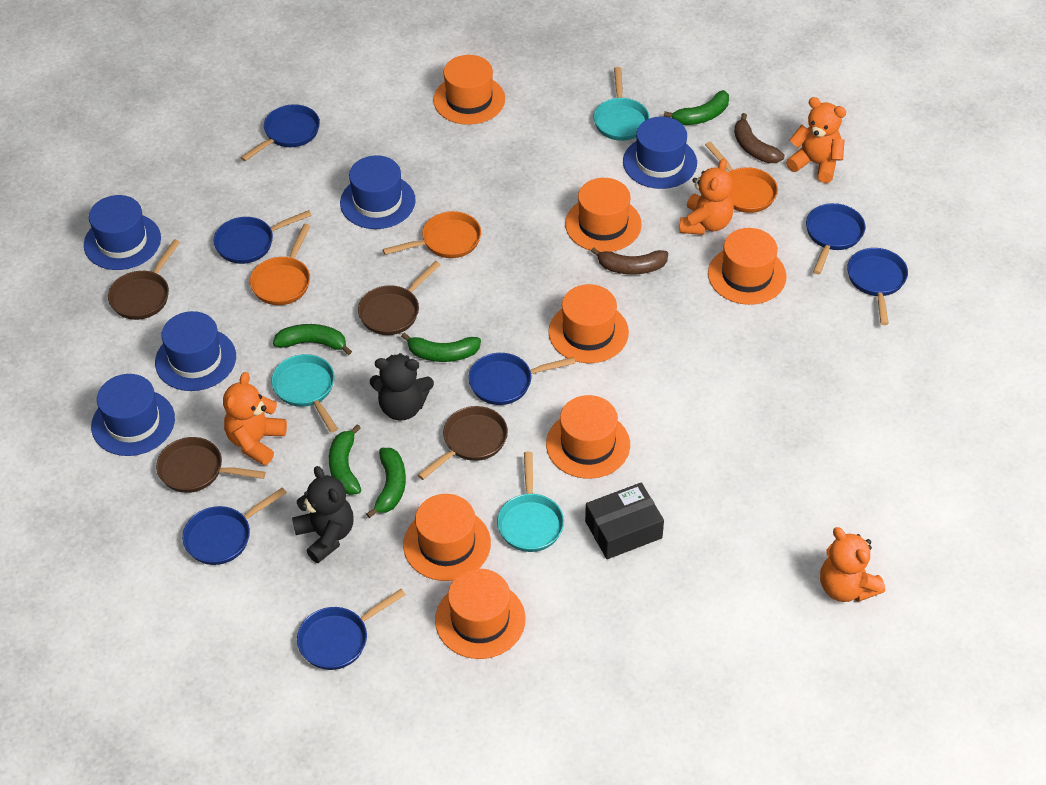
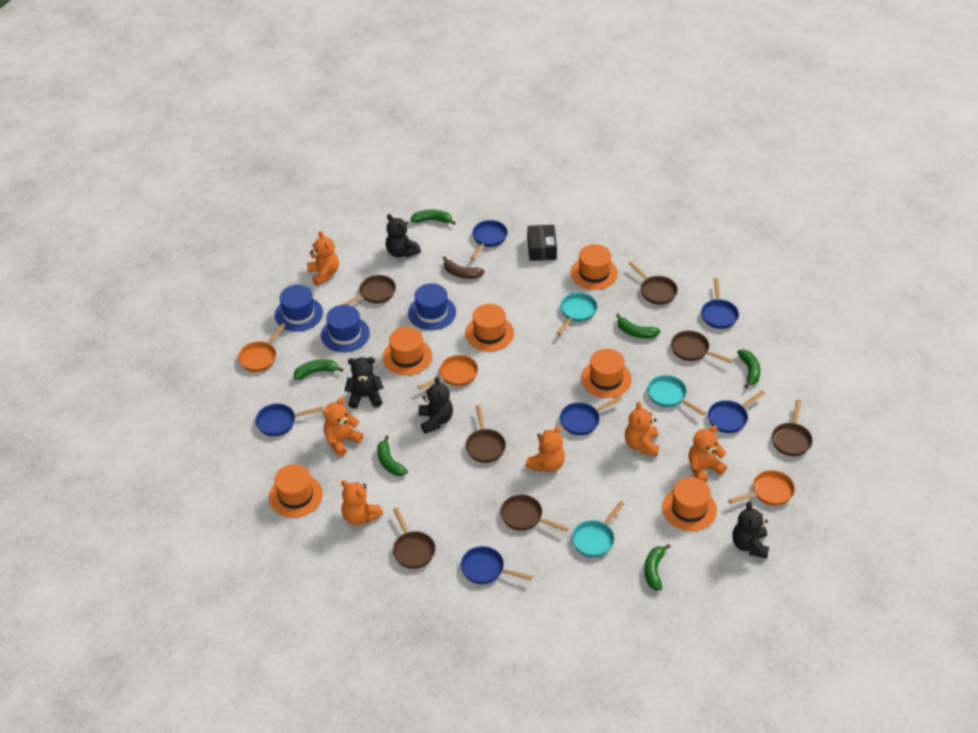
black teddy bear: 2 -> 4
blue hat: 5 -> 3
blue pan: 7 -> 6
brown banana: 2 -> 1
brown pan: 4 -> 7
green banana: 5 -> 6
orange hat: 7 -> 6
orange teddy bear: 4 -> 6

